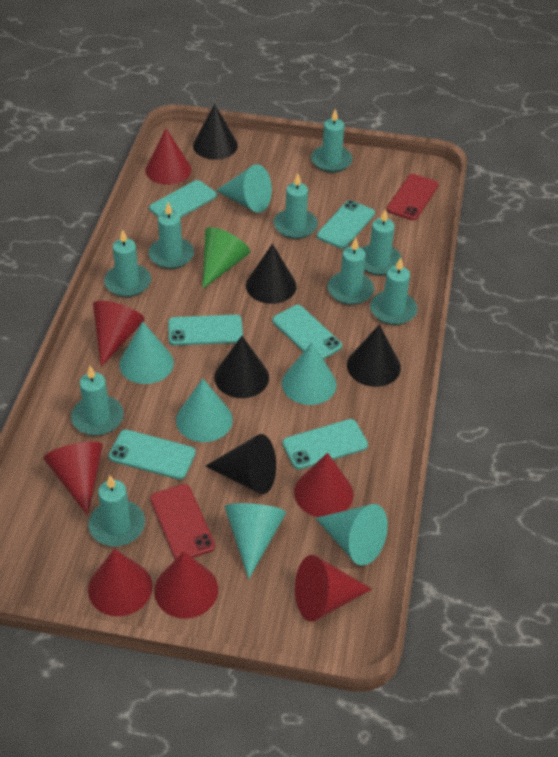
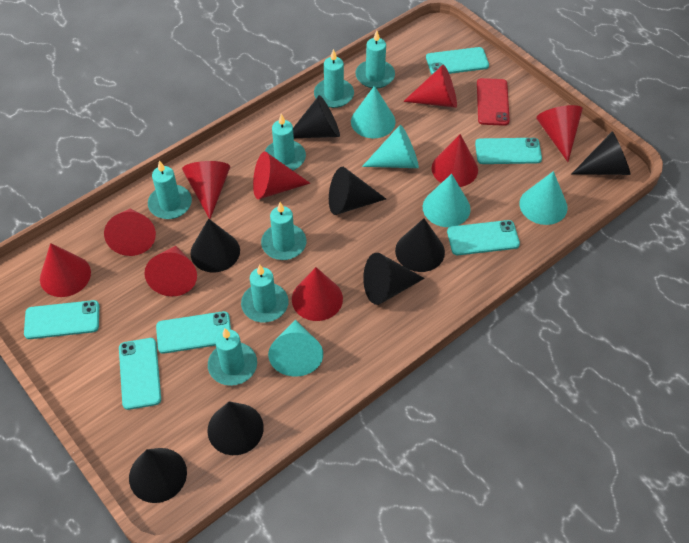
black cone: 5 -> 8
green cone: 1 -> 0
red cone: 7 -> 9
red phone: 2 -> 1
turquoise candle: 9 -> 7
turquoise cone: 6 -> 5

